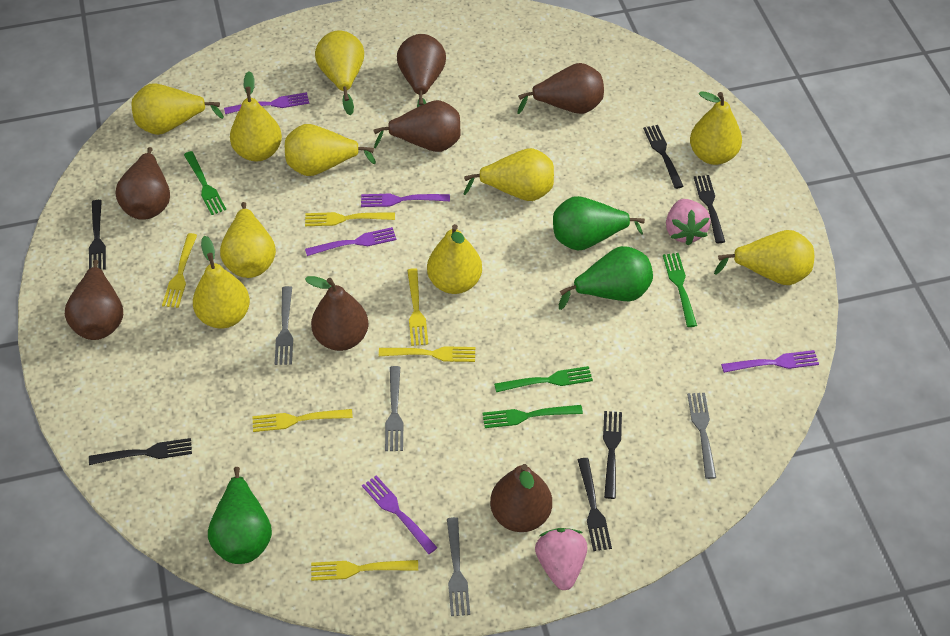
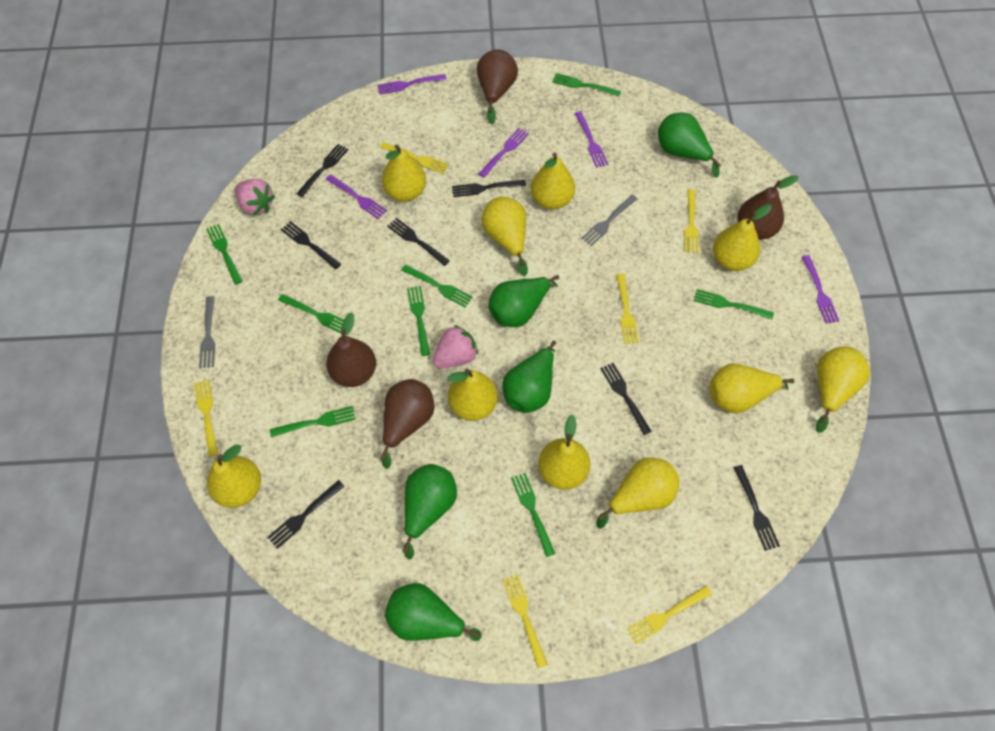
black fork: 6 -> 7
brown pear: 7 -> 4
green fork: 4 -> 8
green pear: 3 -> 5
grey fork: 4 -> 2

